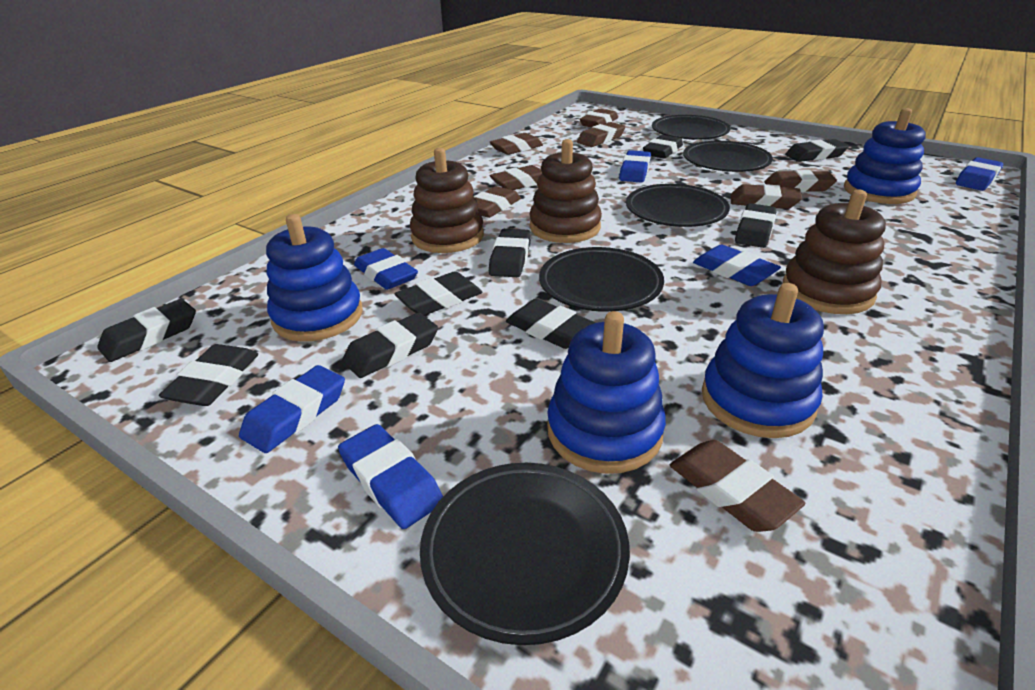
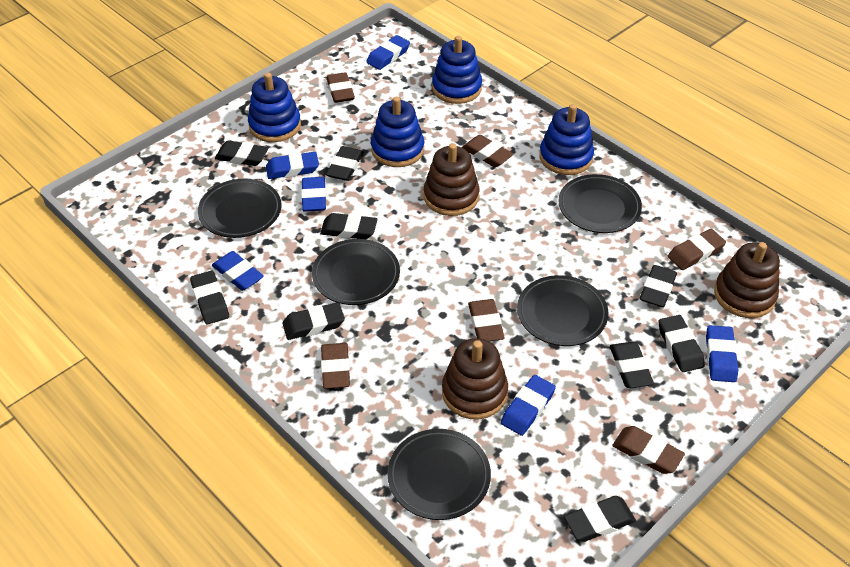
brown eraser: 8 -> 6

